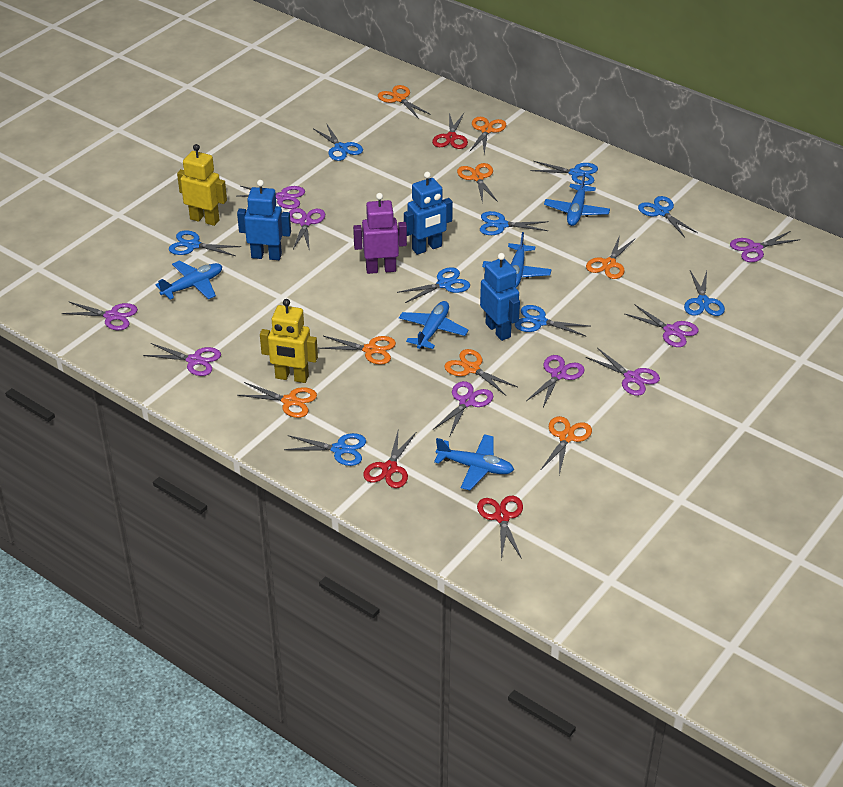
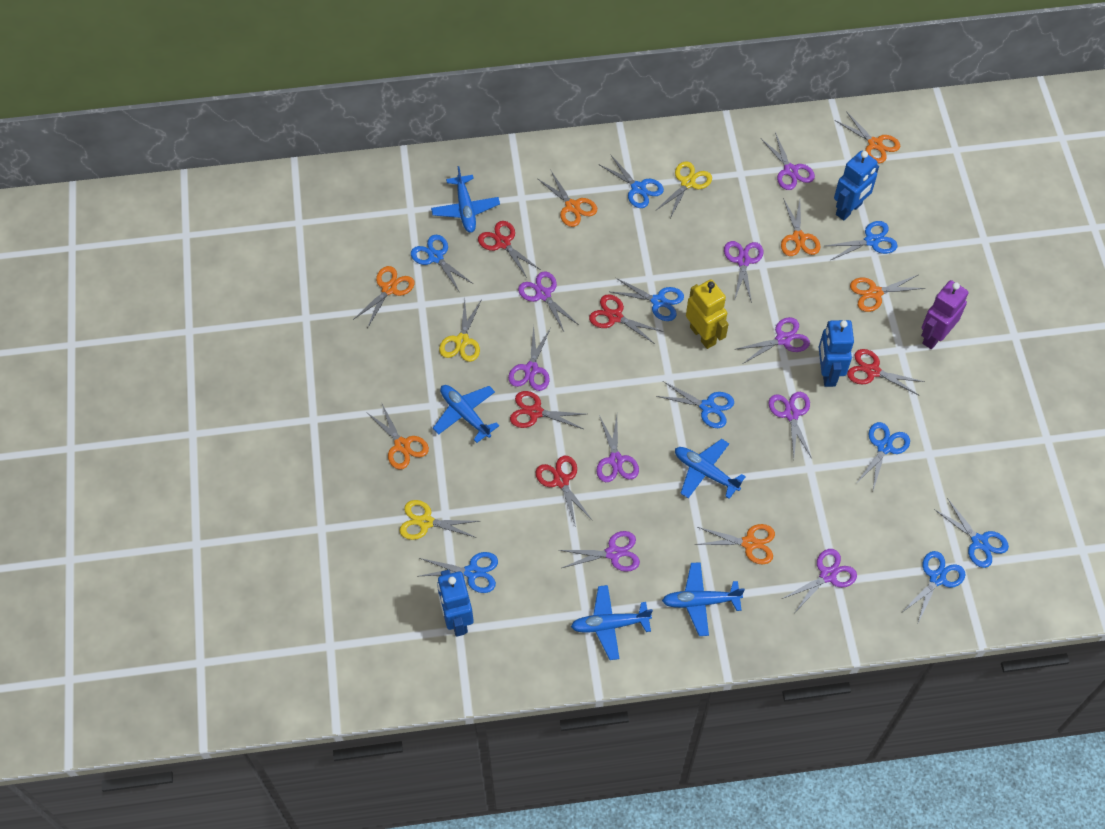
orange scissors: 8 -> 7
red scissors: 3 -> 5
yellow robot: 2 -> 1
yellow scissors: 0 -> 3

